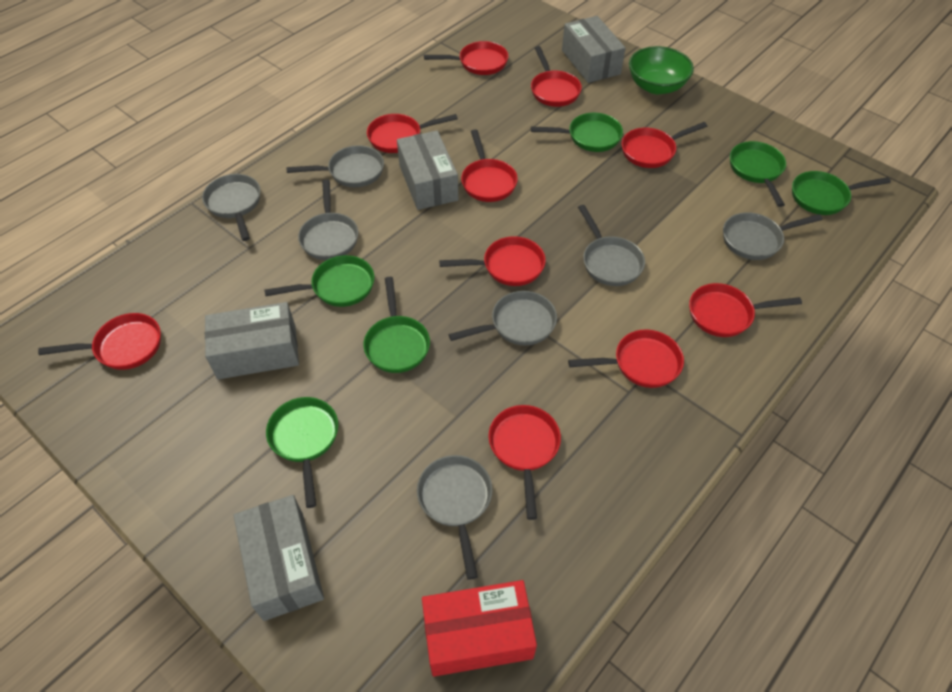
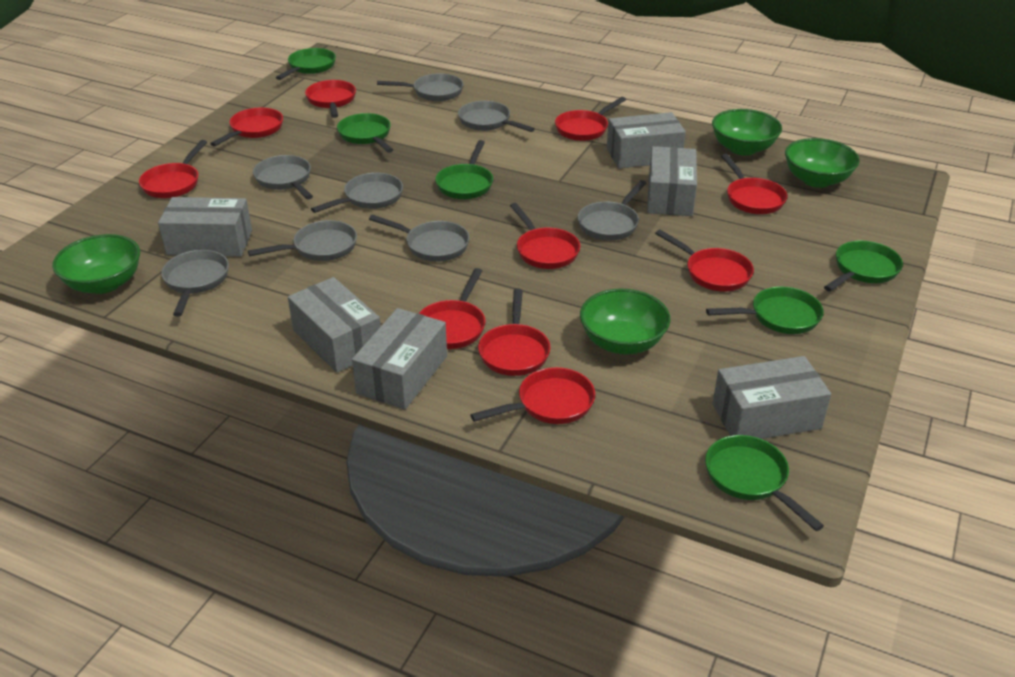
green bowl: 1 -> 4
grey box: 4 -> 6
grey pan: 7 -> 8
red box: 1 -> 0

